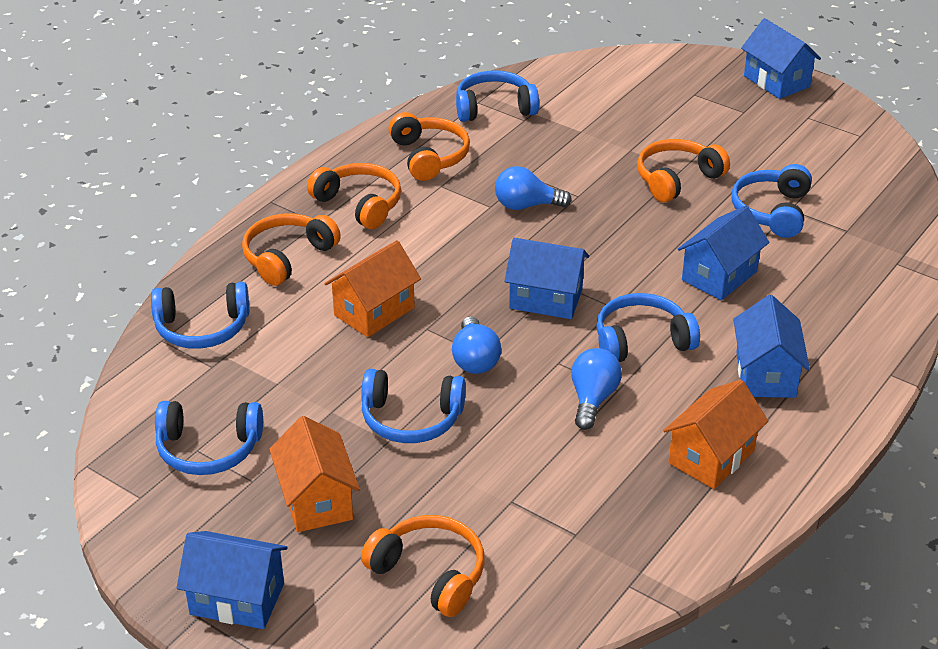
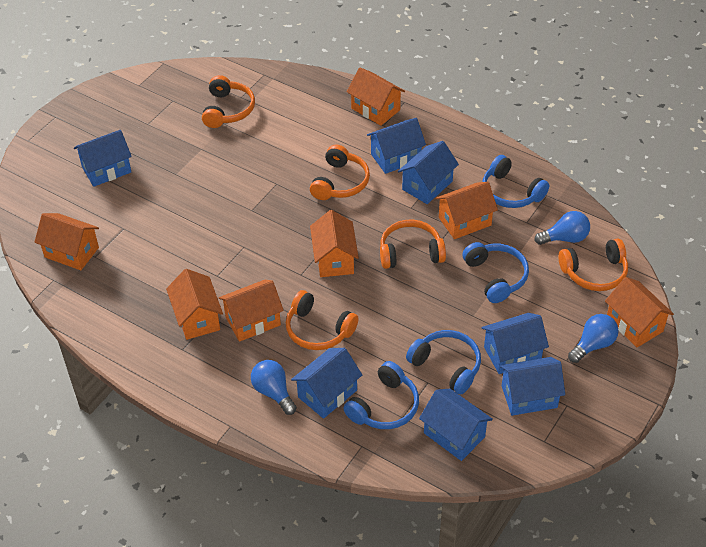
blue headphones: 6 -> 4
blue house: 5 -> 7
orange house: 3 -> 7

